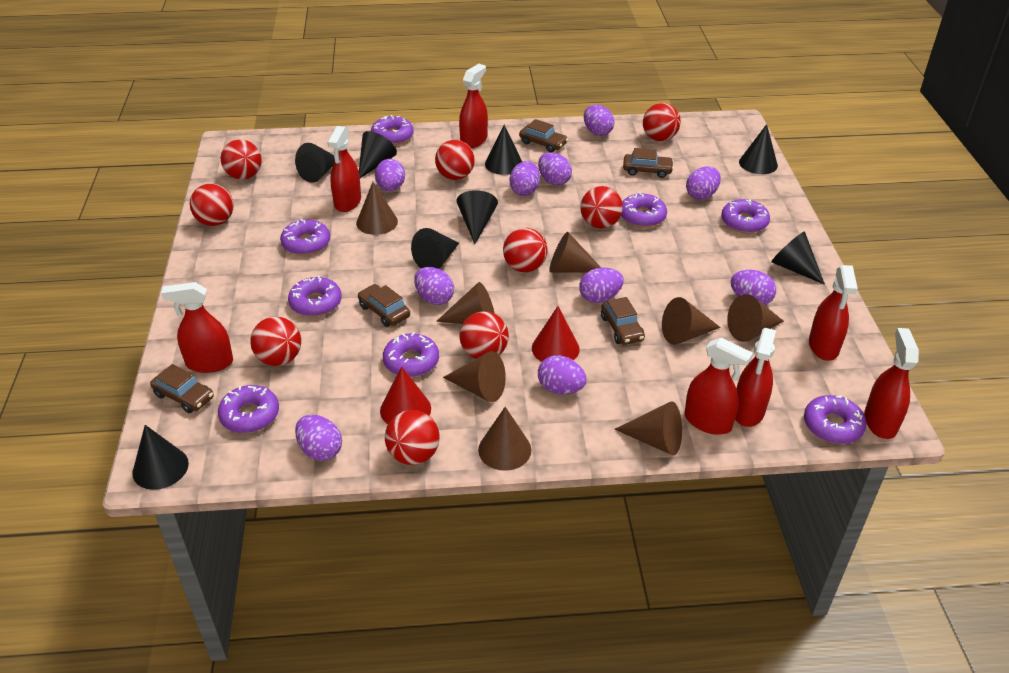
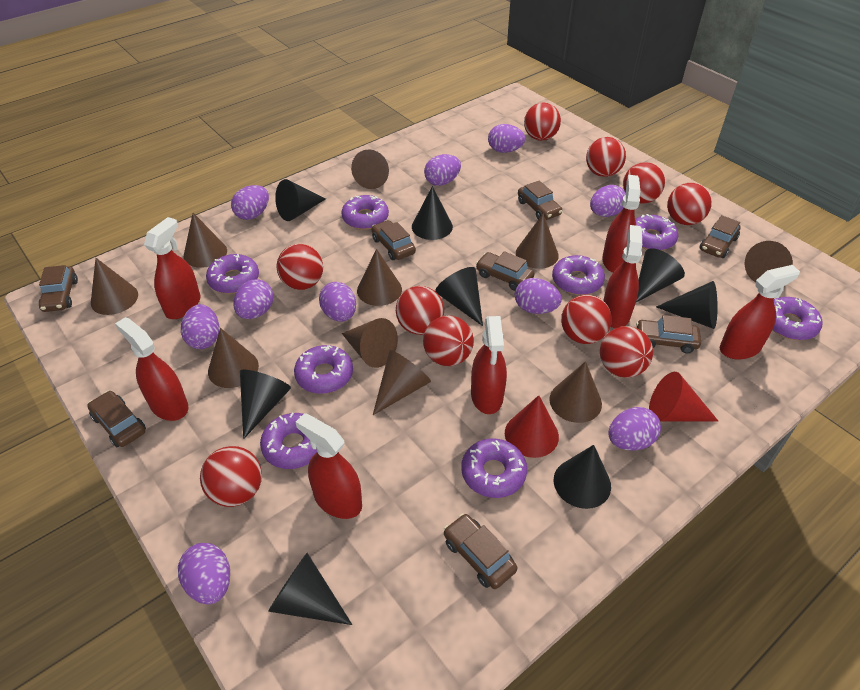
brown car: 5 -> 8
brown cone: 8 -> 10
red ball: 9 -> 10

